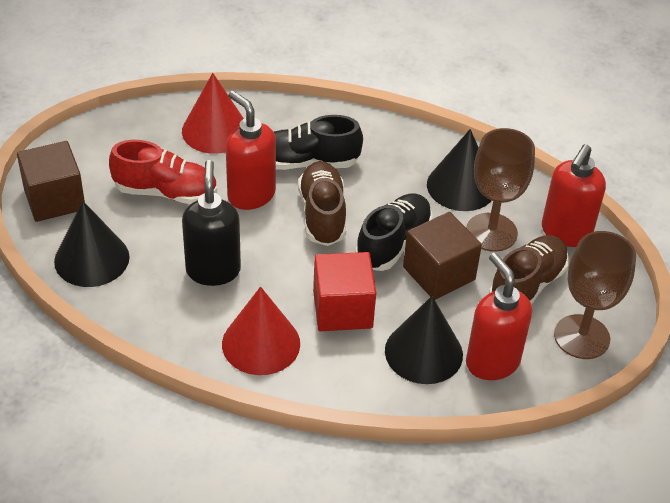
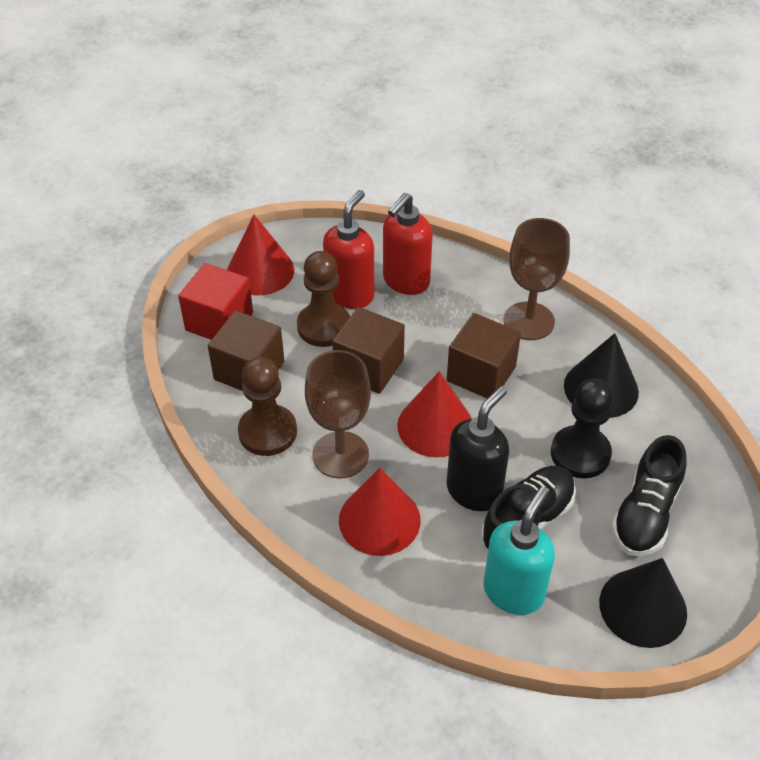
black cone: 3 -> 2
black pawn: 0 -> 1
brown cube: 2 -> 3
brown pawn: 0 -> 2
brown shoe: 2 -> 0
red cone: 2 -> 3
red shoe: 1 -> 0
red soap dispenser: 3 -> 2
turquoise soap dispenser: 0 -> 1

